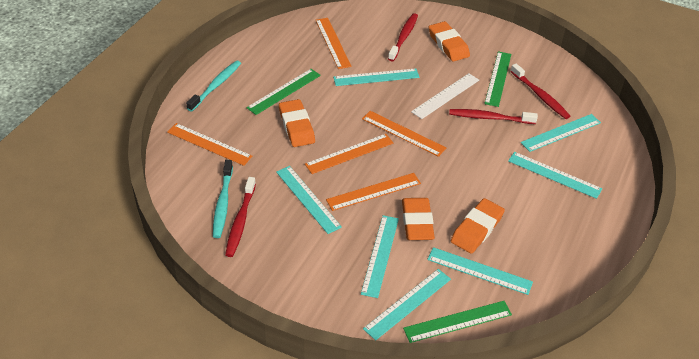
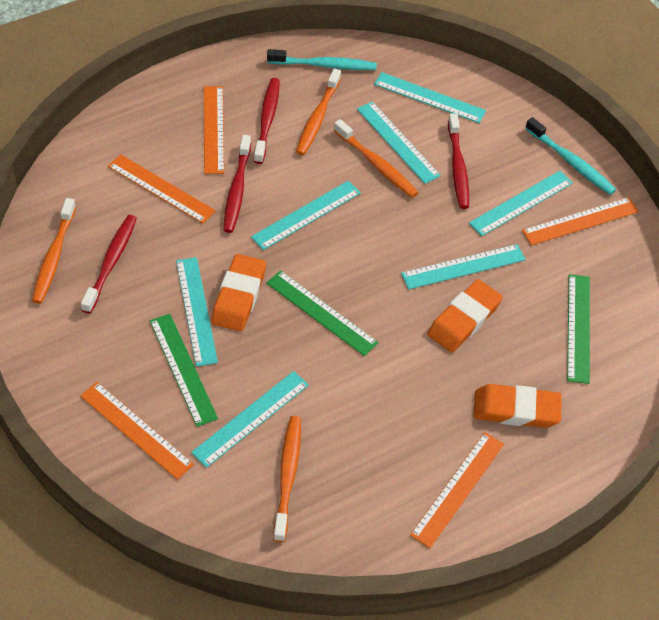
orange eraser: 4 -> 3
orange toothbrush: 0 -> 4
white ruler: 1 -> 0

